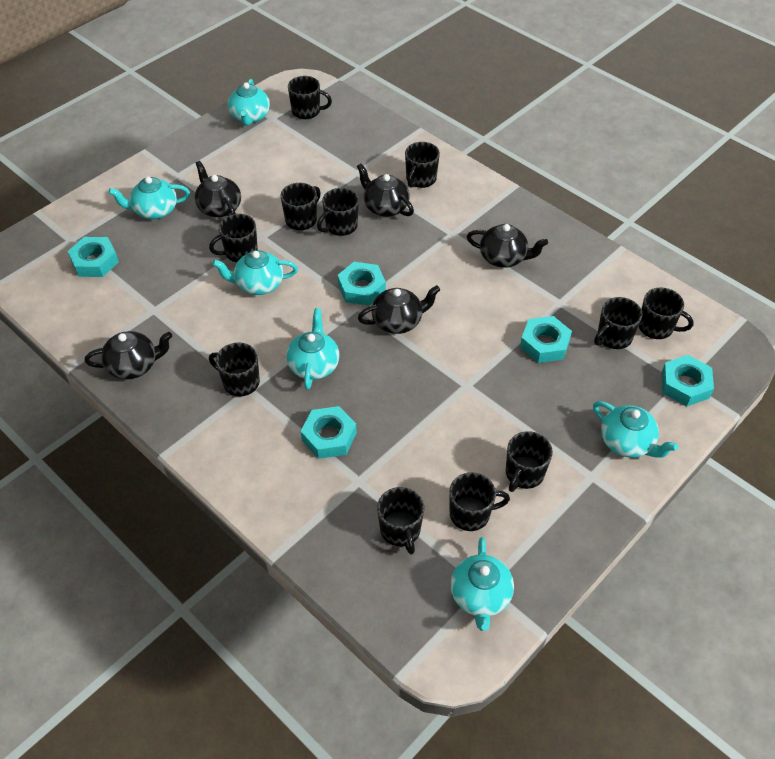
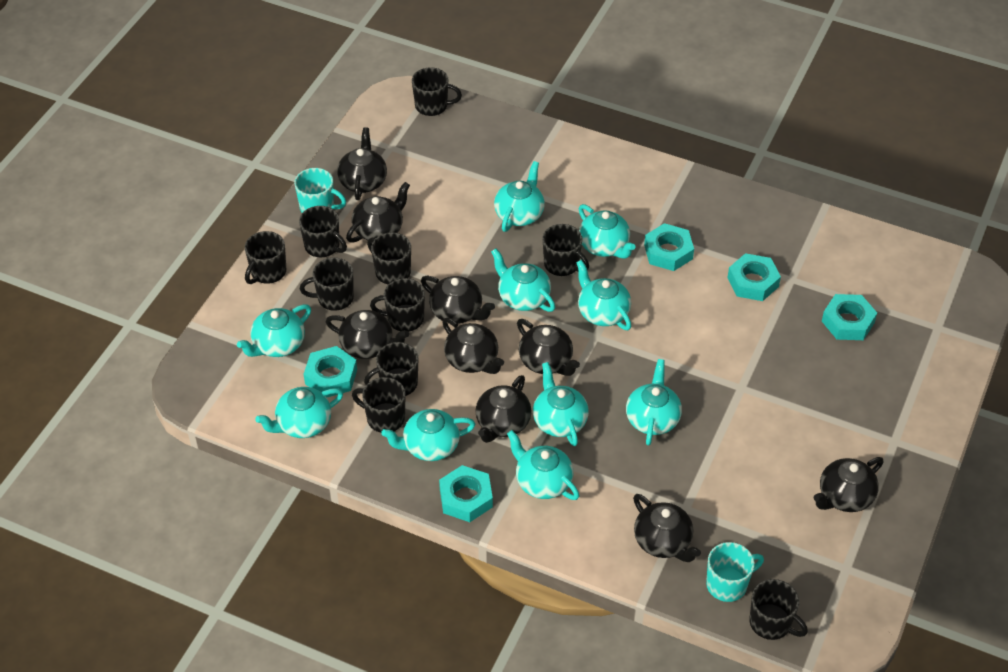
black mug: 11 -> 10
black teapot: 5 -> 9
turquoise mug: 0 -> 2
turquoise teapot: 6 -> 10

